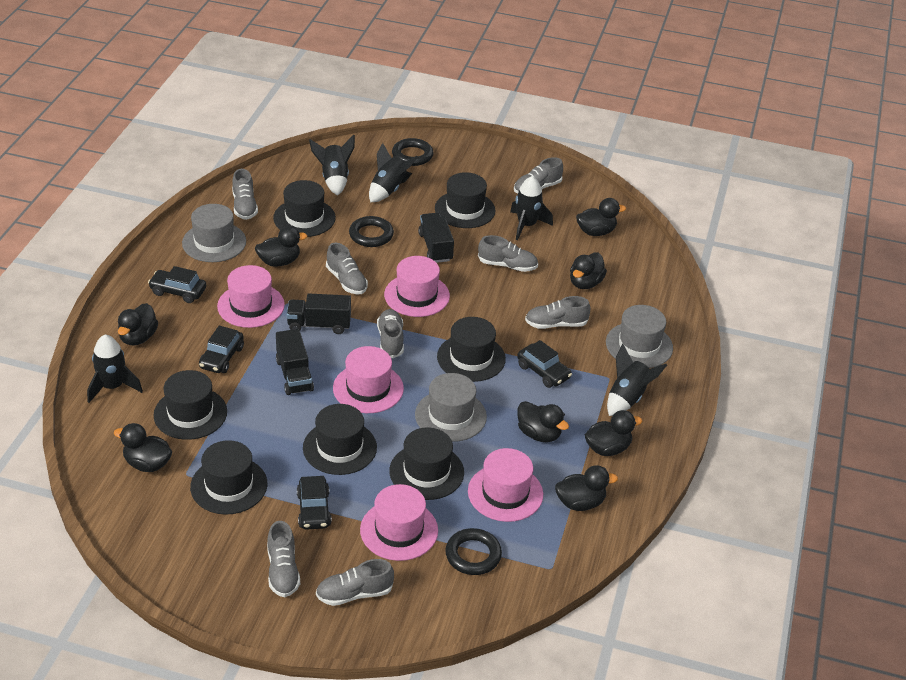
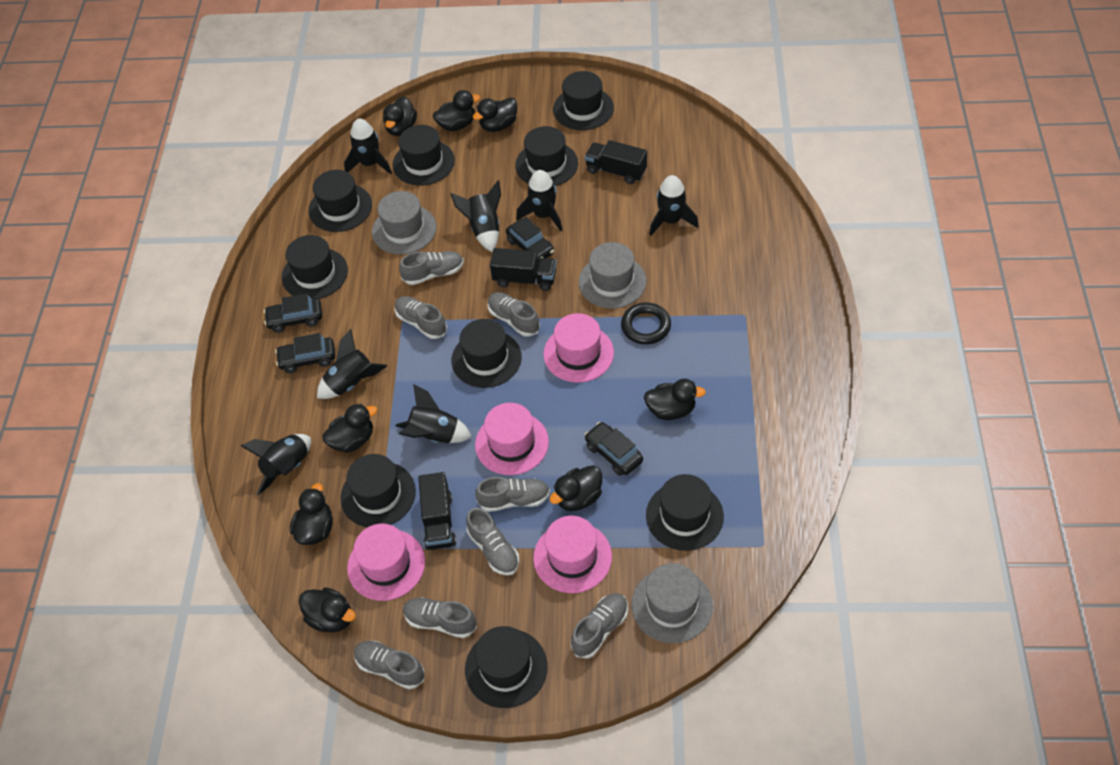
black hat: 7 -> 9
black ring: 3 -> 1
black rocket: 5 -> 7
pink hat: 5 -> 4

